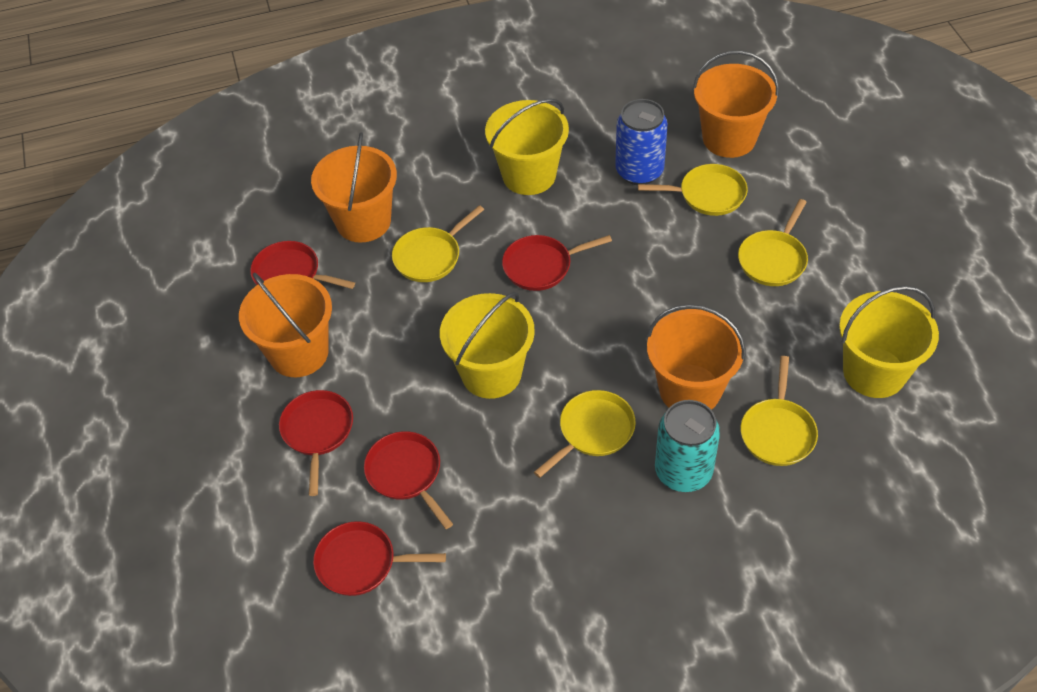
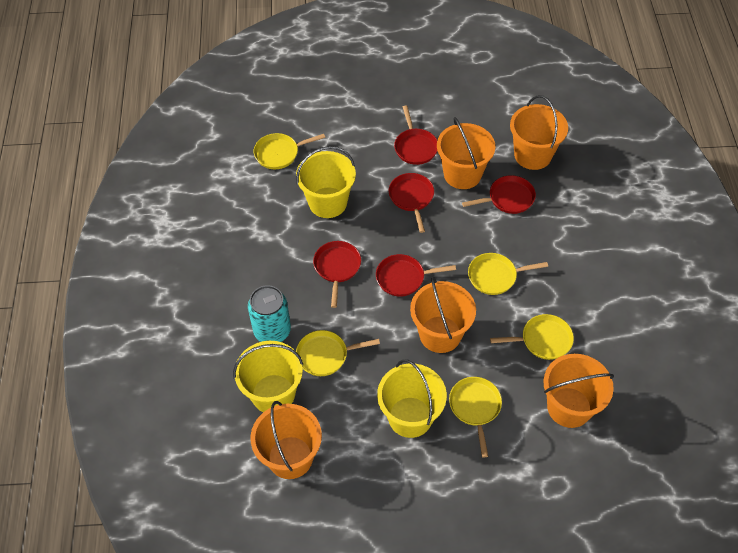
blue can: 1 -> 0
orange bucket: 4 -> 5

